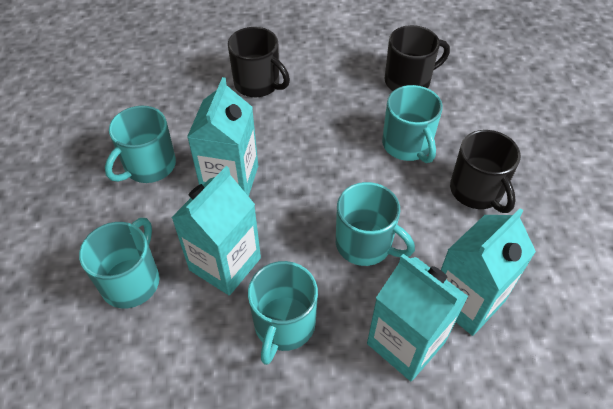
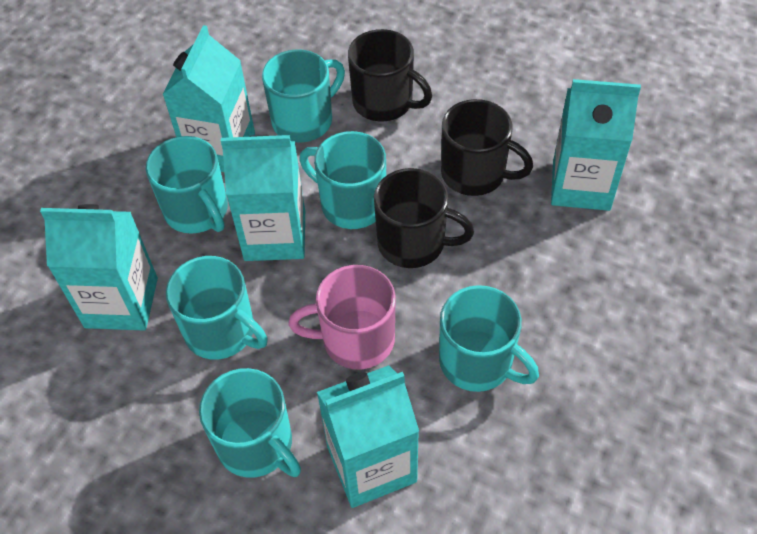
pink mug: 0 -> 1
turquoise carton: 4 -> 5
turquoise mug: 5 -> 6

